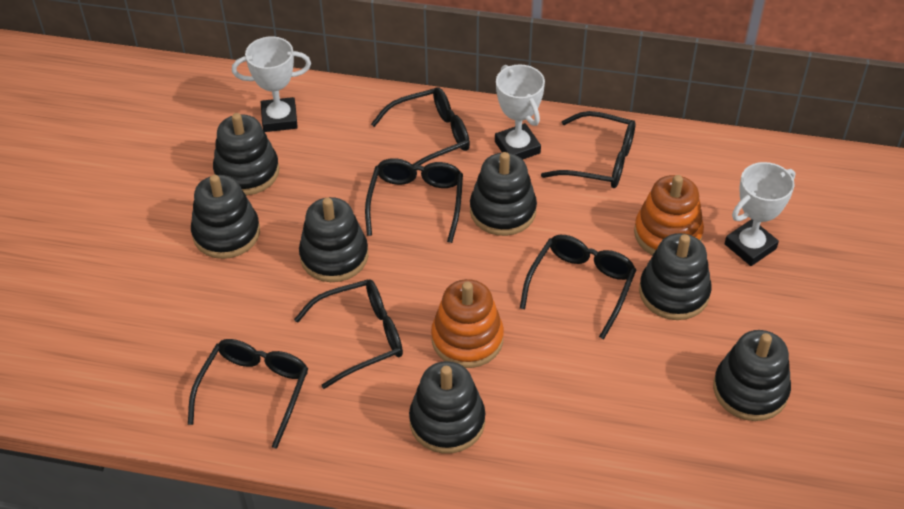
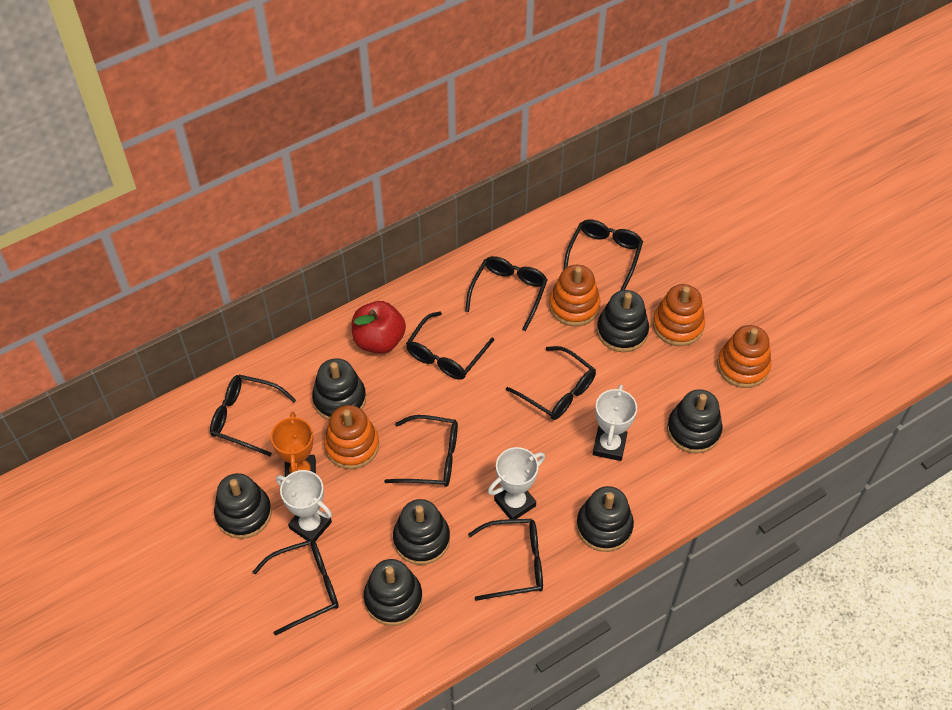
black glasses: 6 -> 8
orange stacking toy: 2 -> 4
orange trophy: 0 -> 1
red apple: 0 -> 1

